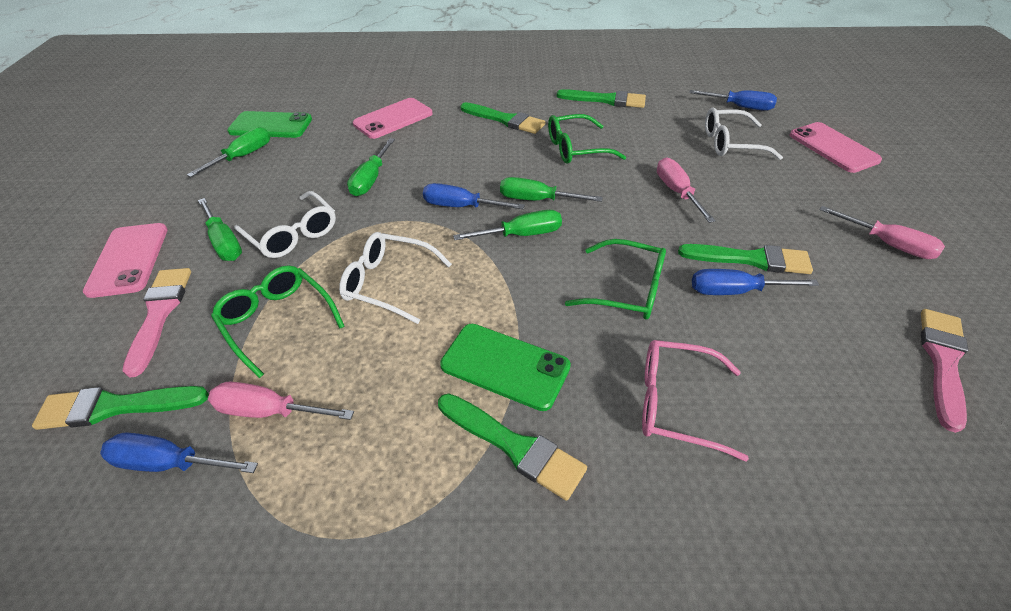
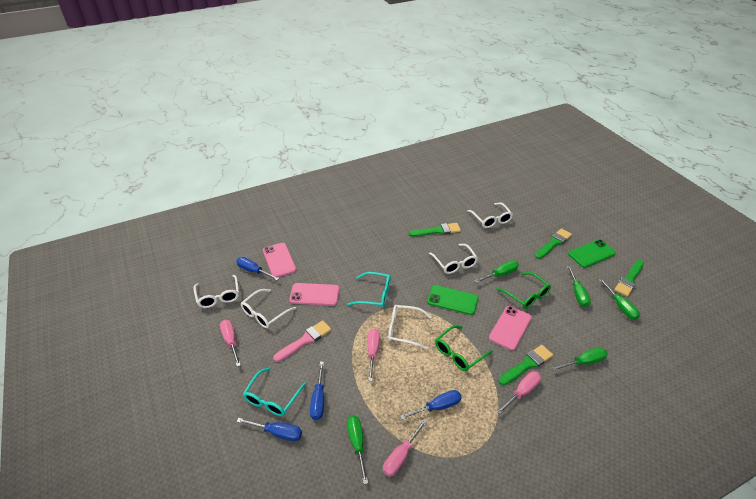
green brush: 5 -> 4
green glasses: 3 -> 2
pink brush: 2 -> 1
pink glasses: 1 -> 0
pink screwdriver: 3 -> 4
turquoise glasses: 0 -> 2
white glasses: 3 -> 5

